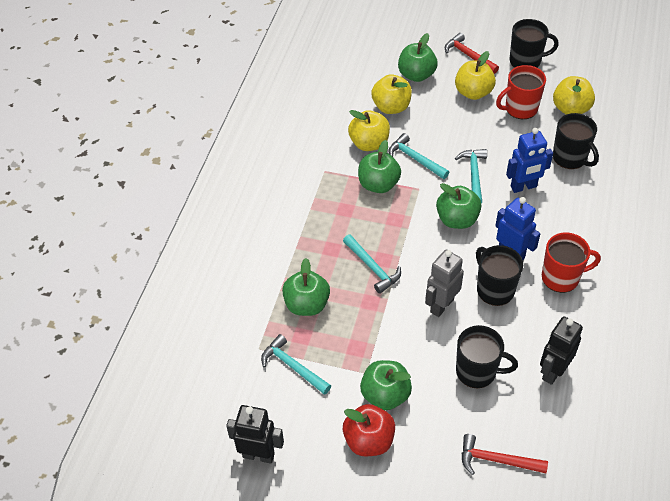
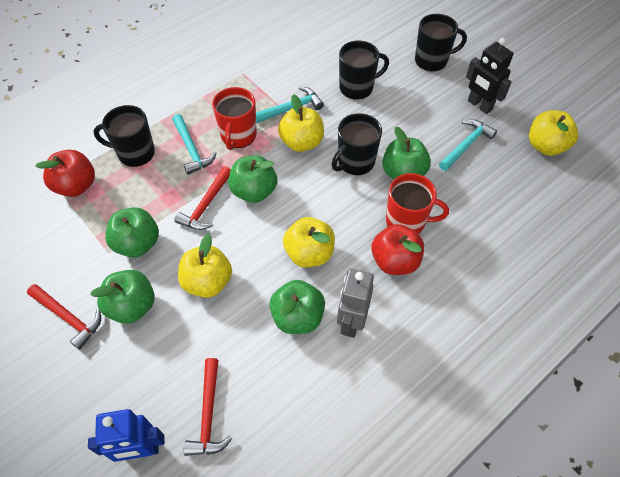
black robot: 2 -> 1
blue robot: 2 -> 1
red apple: 1 -> 2
red hammer: 2 -> 3
turquoise hammer: 4 -> 3

